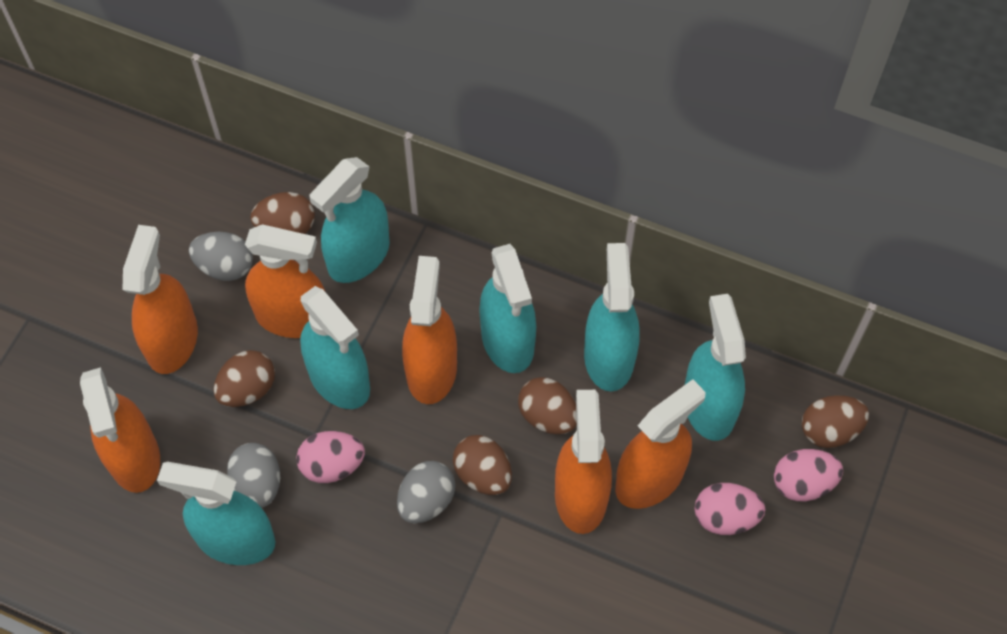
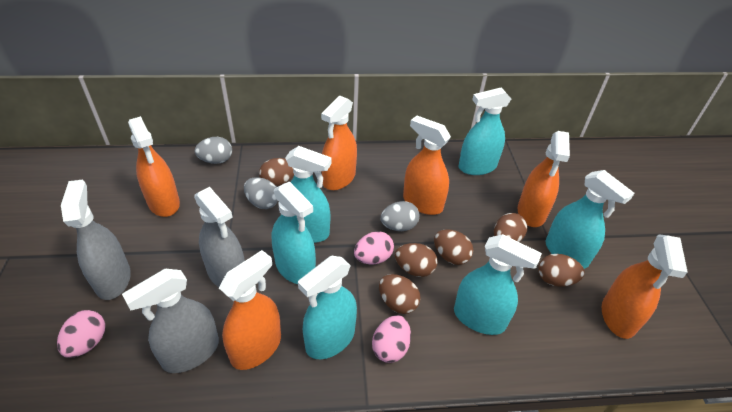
brown egg: 5 -> 6
grey spray bottle: 0 -> 3

